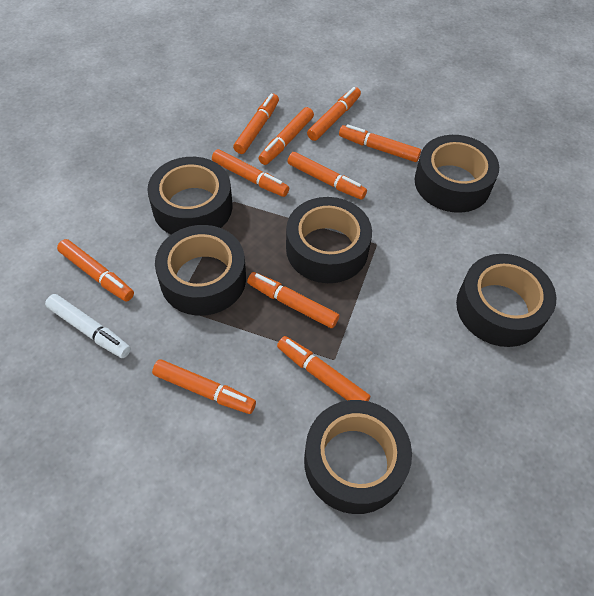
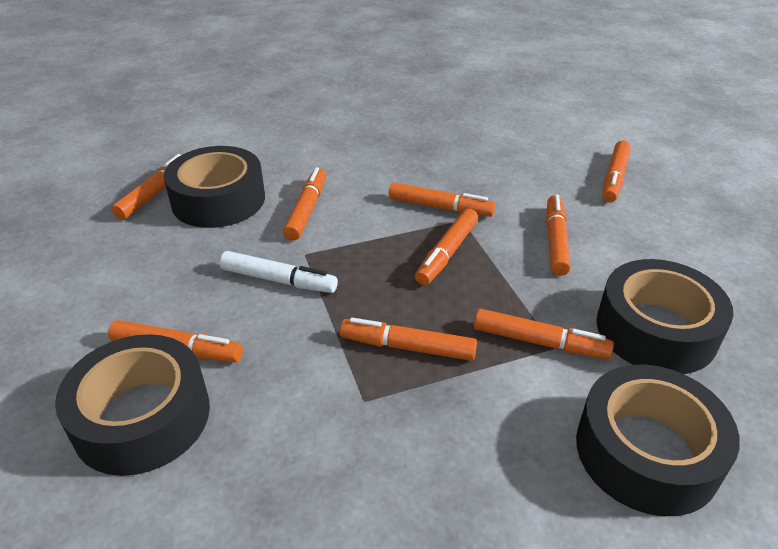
black tape: 6 -> 4
orange marker: 10 -> 9

